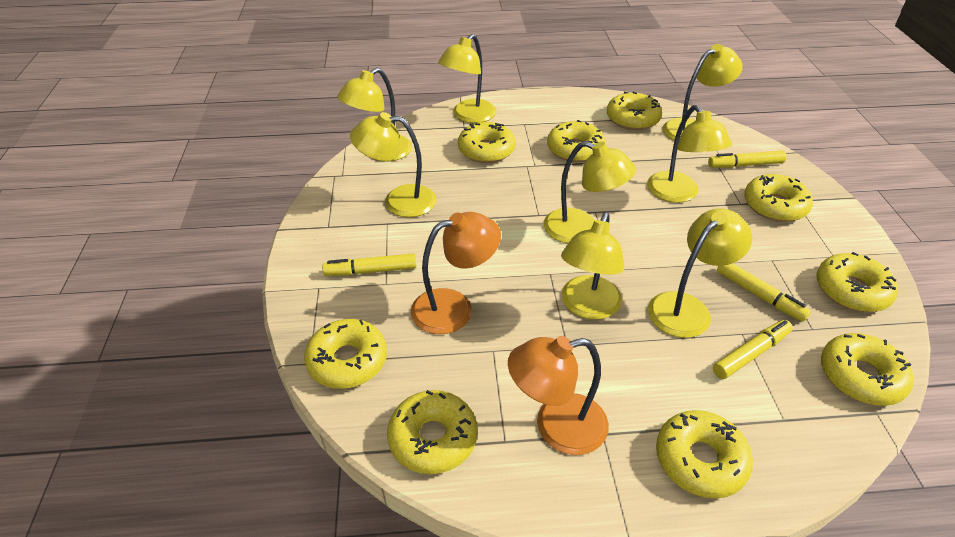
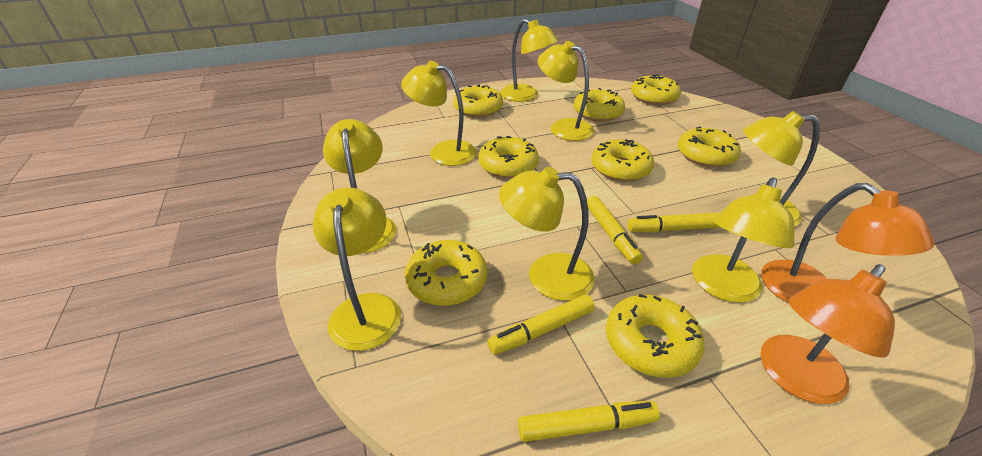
yellow donut: 9 -> 8

